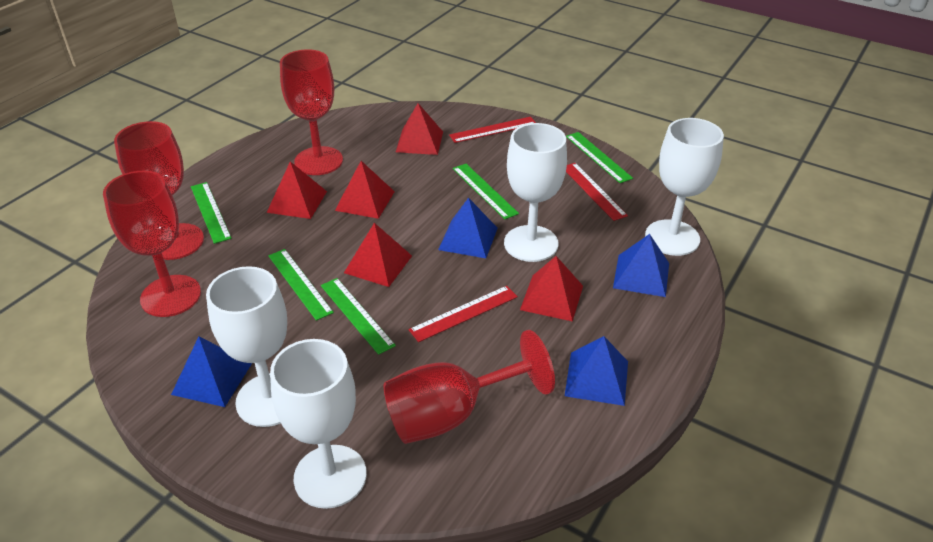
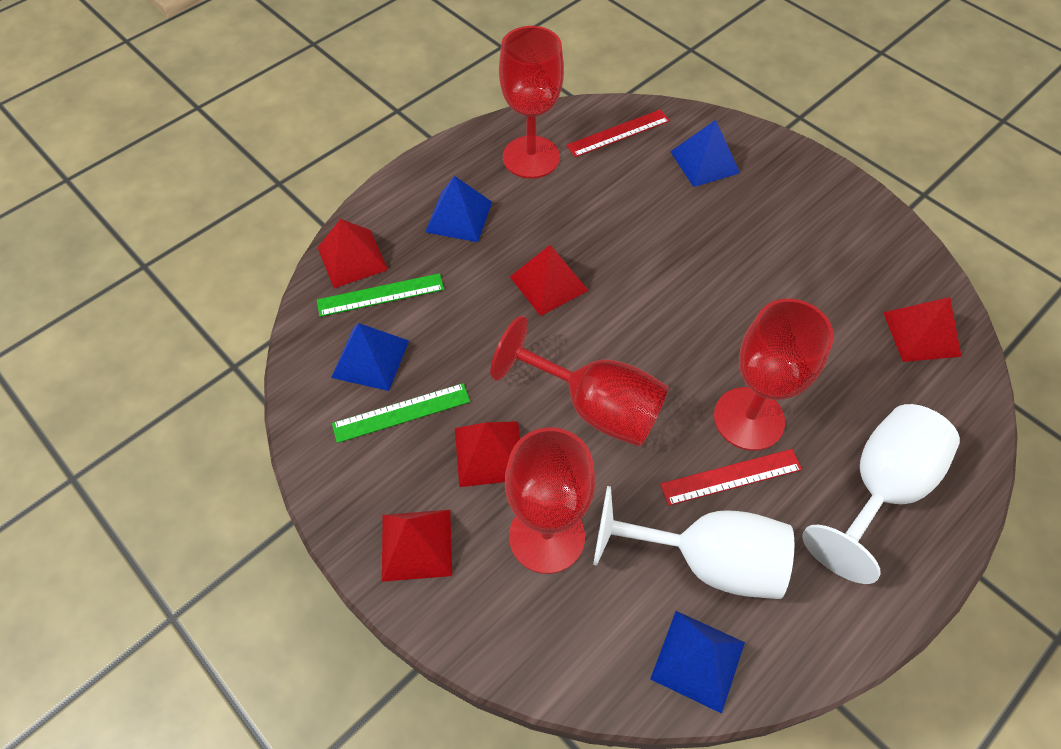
green ruler: 5 -> 2
red ruler: 3 -> 2
white goblet: 4 -> 2

